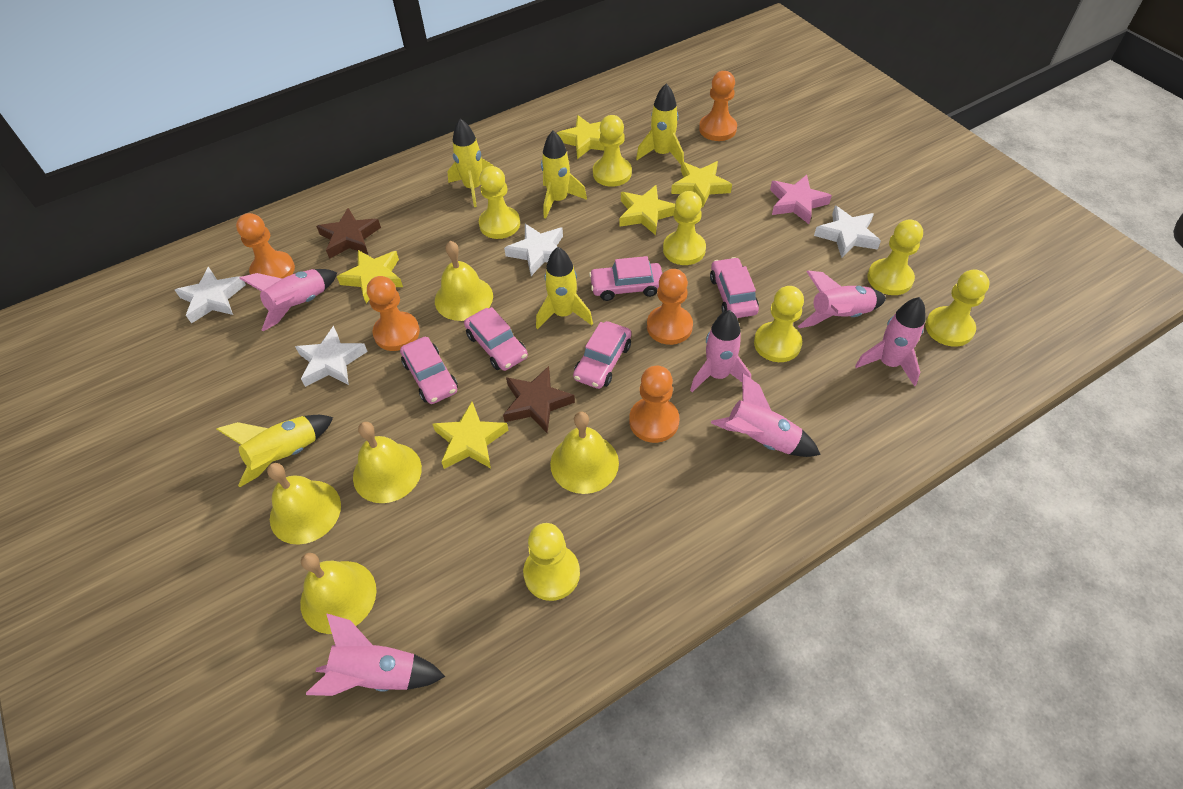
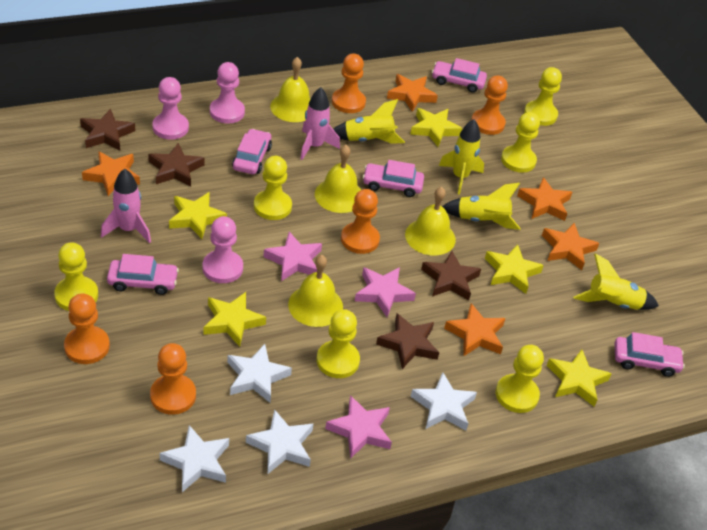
brown star: 2 -> 4
orange star: 0 -> 5
pink pawn: 0 -> 3
pink rocket: 6 -> 2
pink star: 1 -> 3
yellow bell: 5 -> 4
yellow pawn: 7 -> 6
yellow rocket: 5 -> 4

